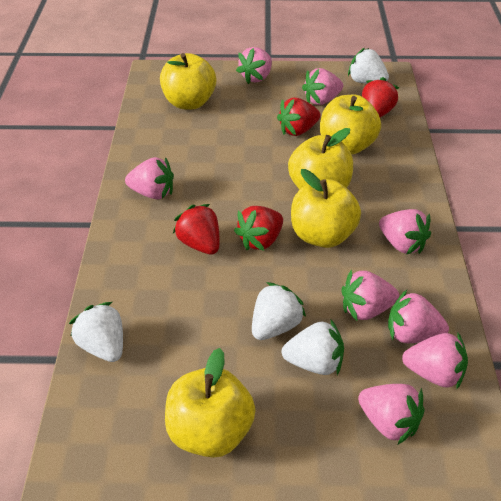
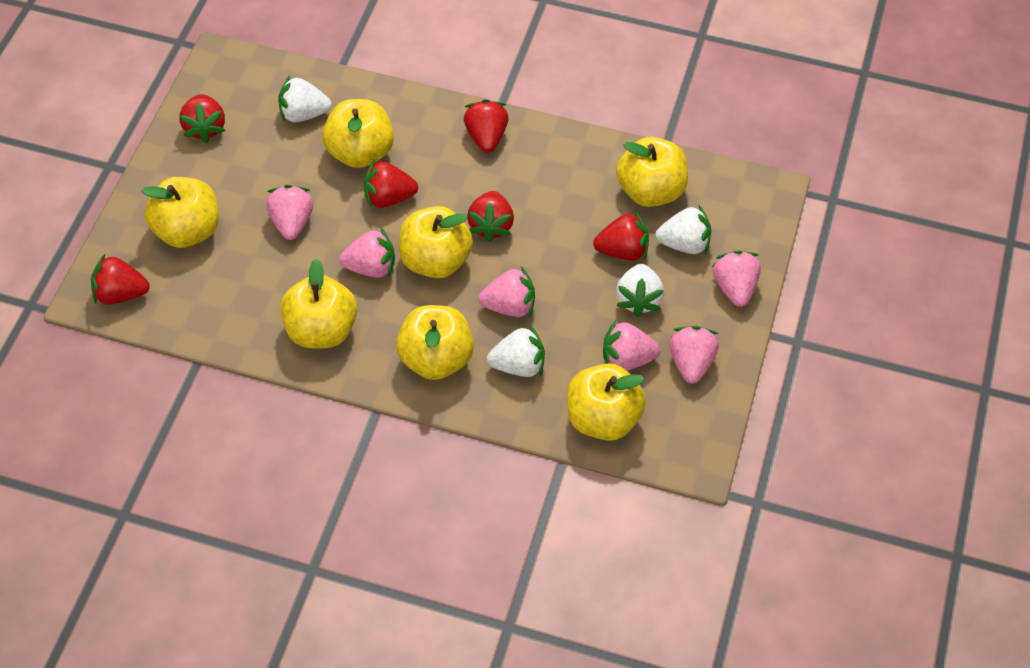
pink strawberry: 8 -> 6
red strawberry: 4 -> 6
yellow apple: 5 -> 7

